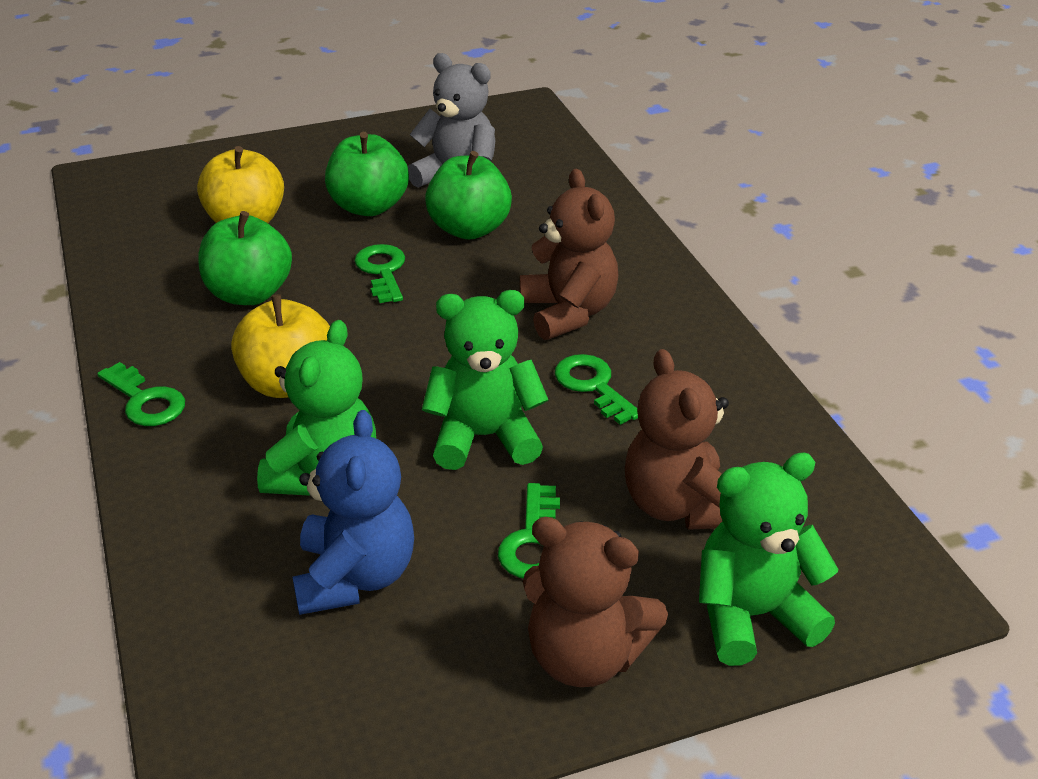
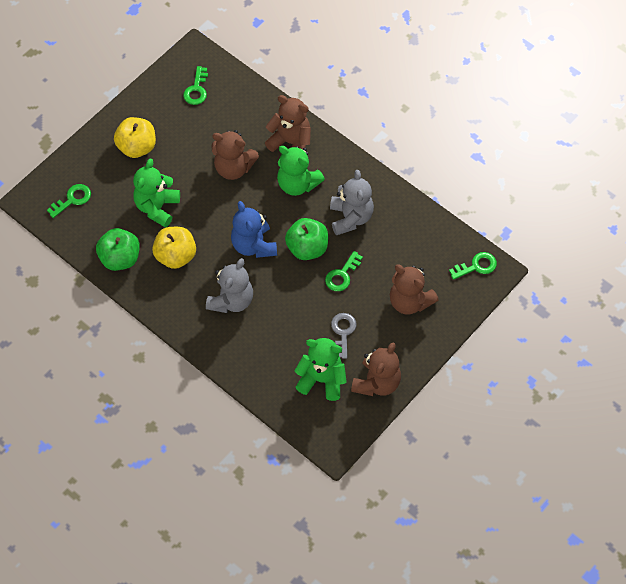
brown teddy bear: 3 -> 4
green apple: 3 -> 2
grey key: 0 -> 1
grey teddy bear: 1 -> 2

